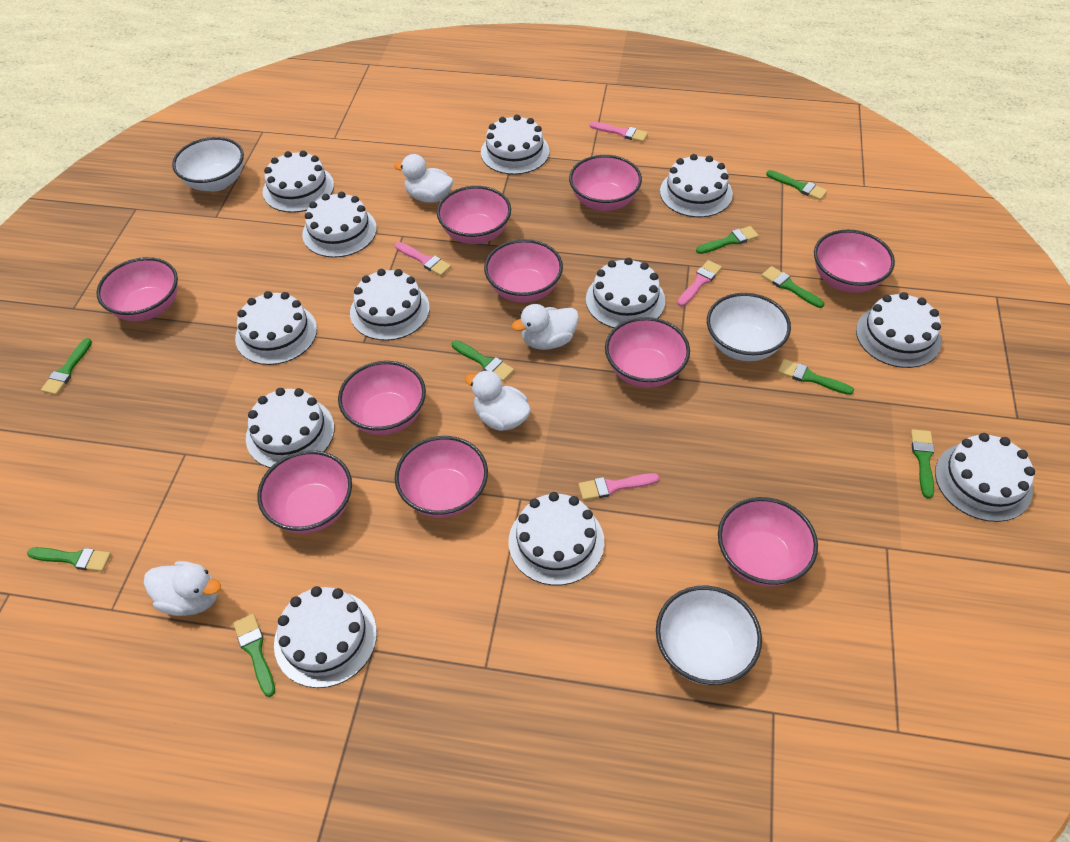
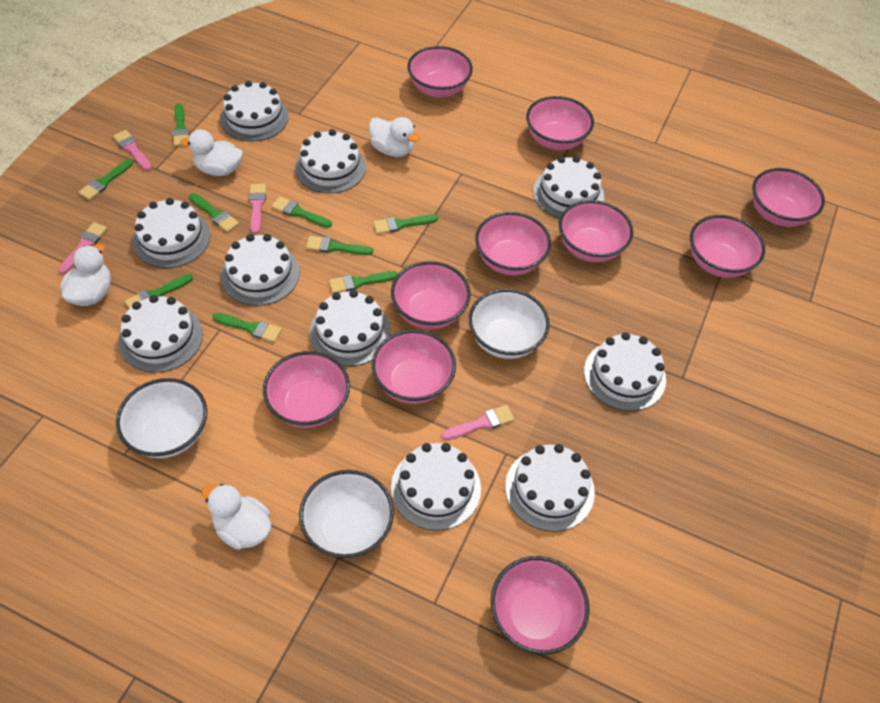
white cake: 12 -> 10

